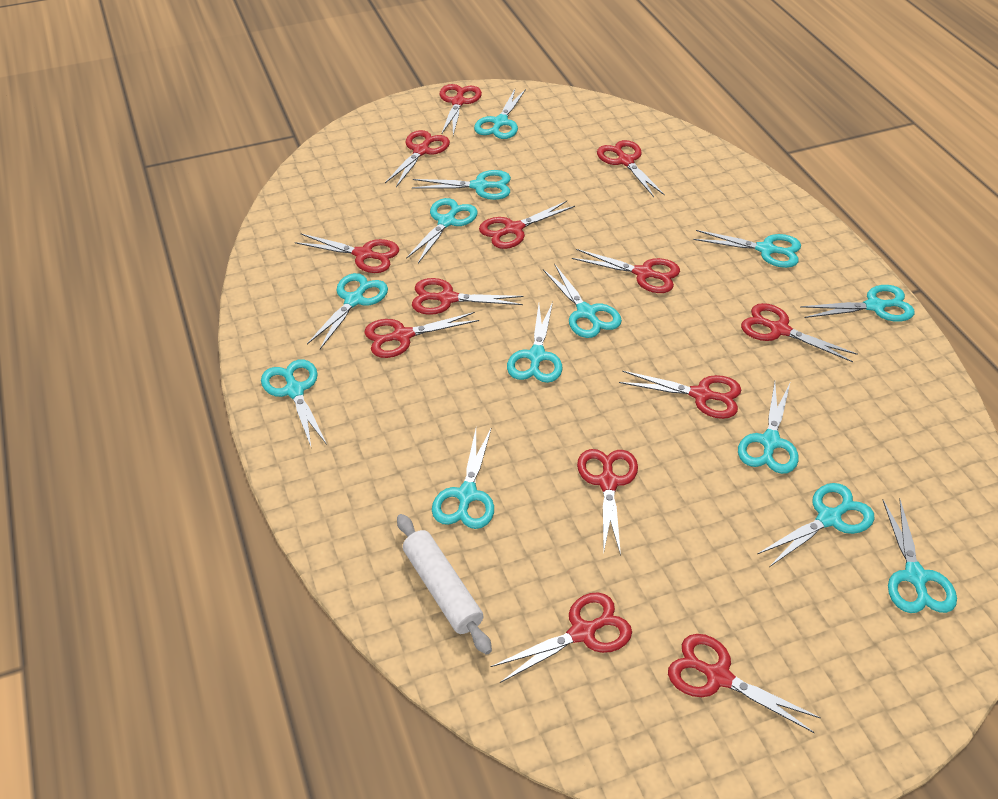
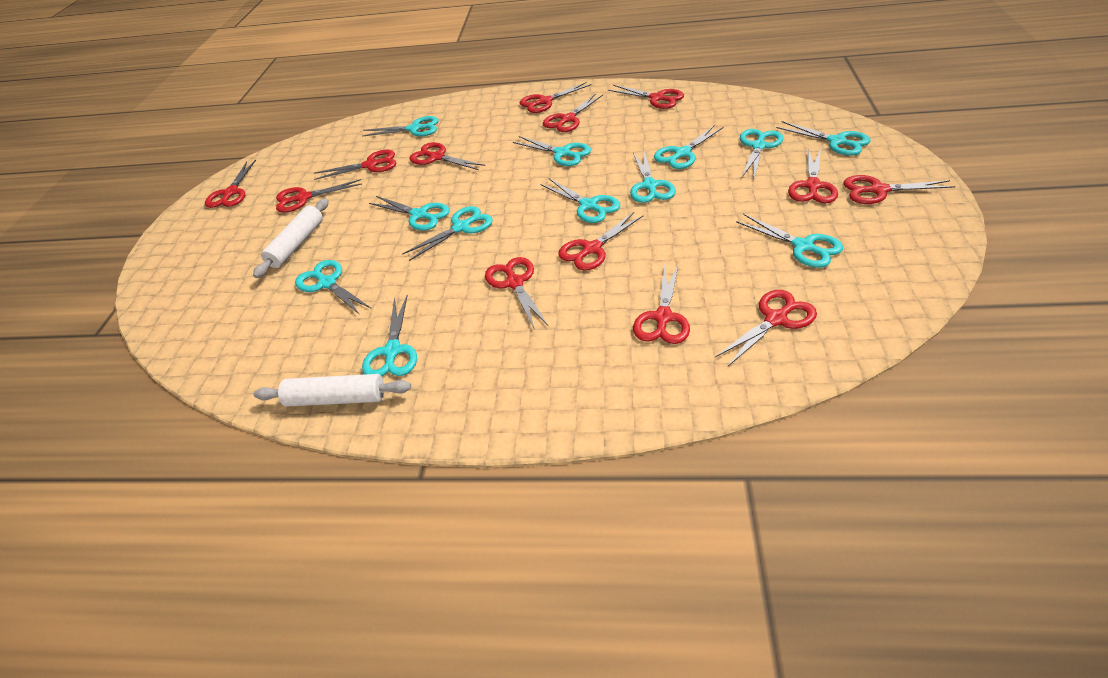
turquoise scissors: 13 -> 12
white rolling pin: 1 -> 2

